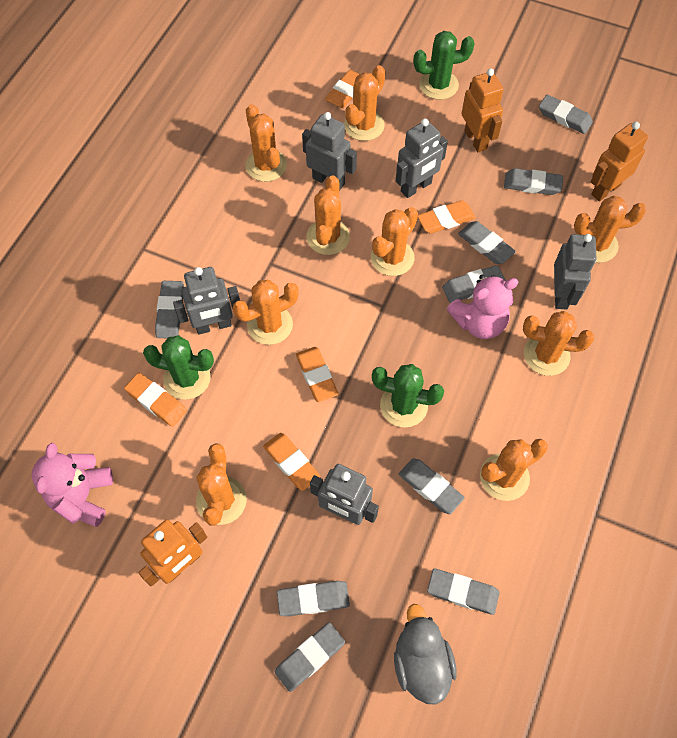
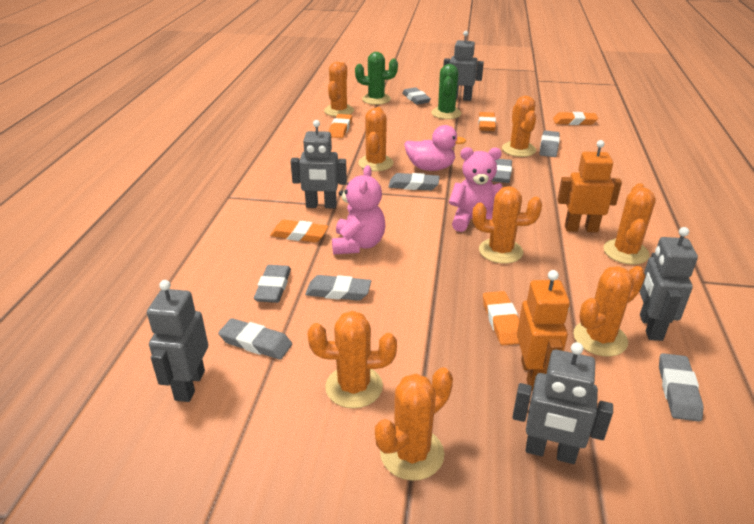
green cactus: 3 -> 2
grey duck: 1 -> 0
grey eraser: 9 -> 8
orange cactus: 9 -> 8
orange robot: 3 -> 2
pink duck: 0 -> 1

